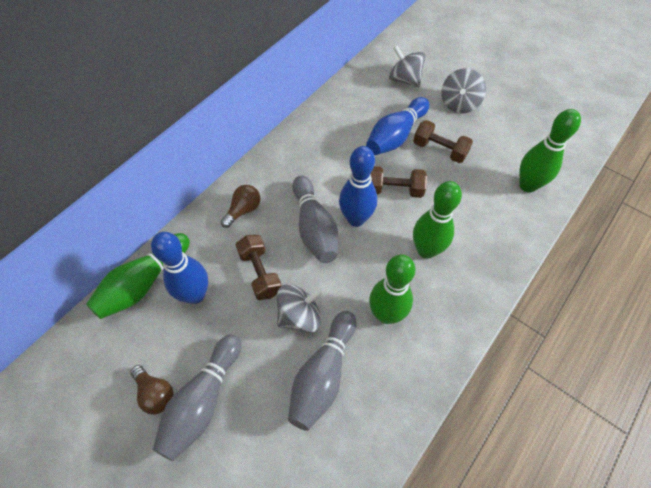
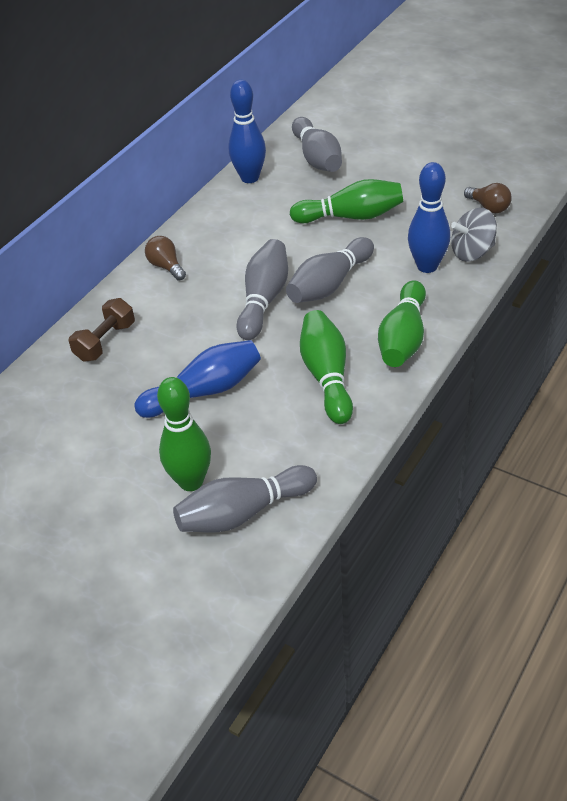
brown dumbbell: 3 -> 1
grey bowling pin: 3 -> 4
grey spinning top: 3 -> 1

